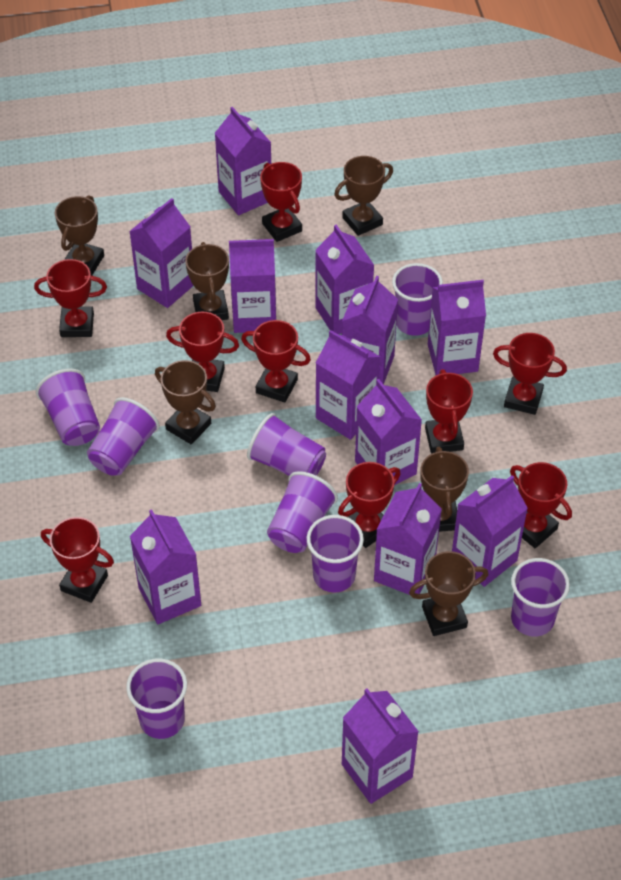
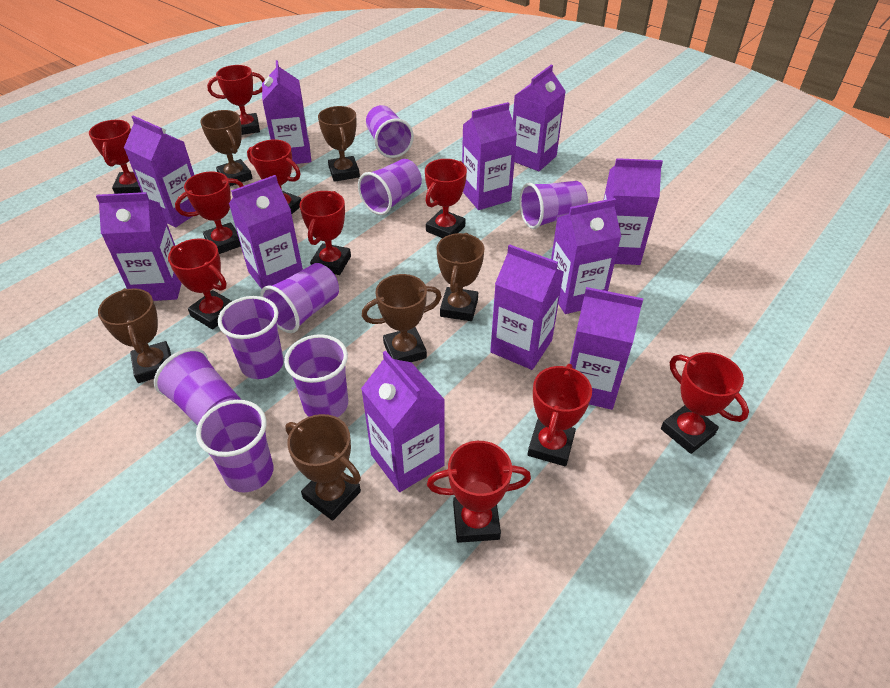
purple carton: 12 -> 11
red trophy: 9 -> 10

